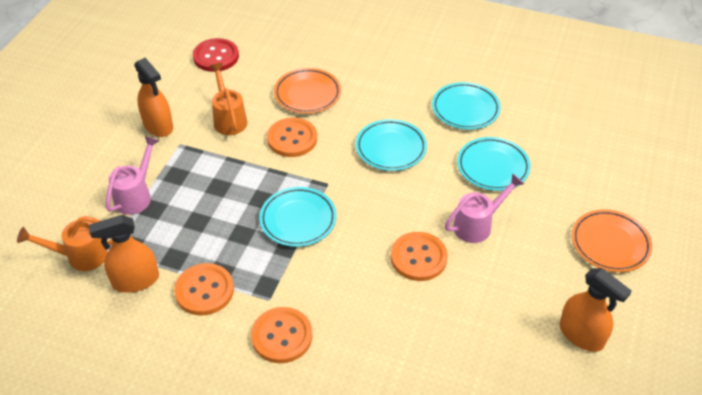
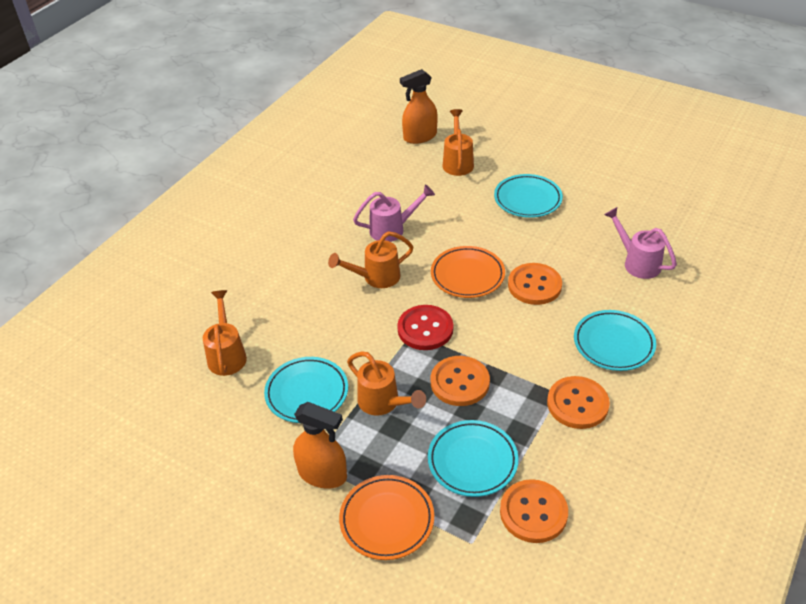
orange spray bottle: 3 -> 2
orange watering can: 2 -> 4

